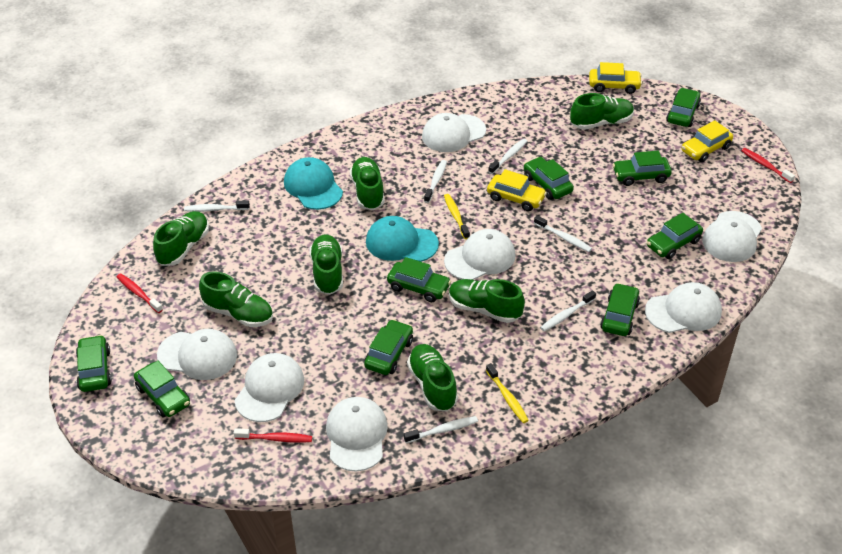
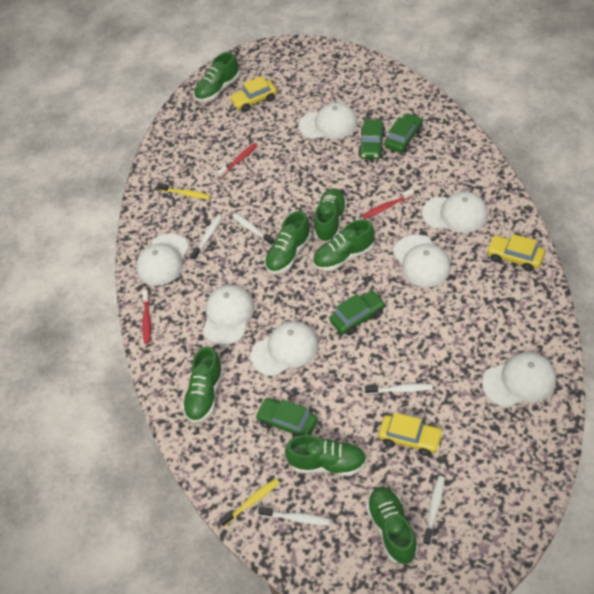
green car: 9 -> 4
turquoise cap: 2 -> 0
white toothbrush: 6 -> 5

